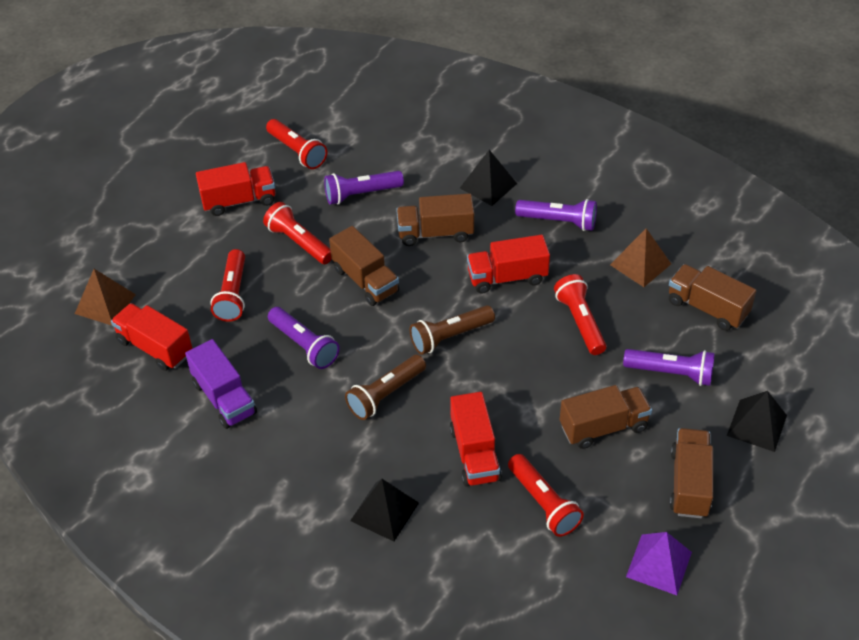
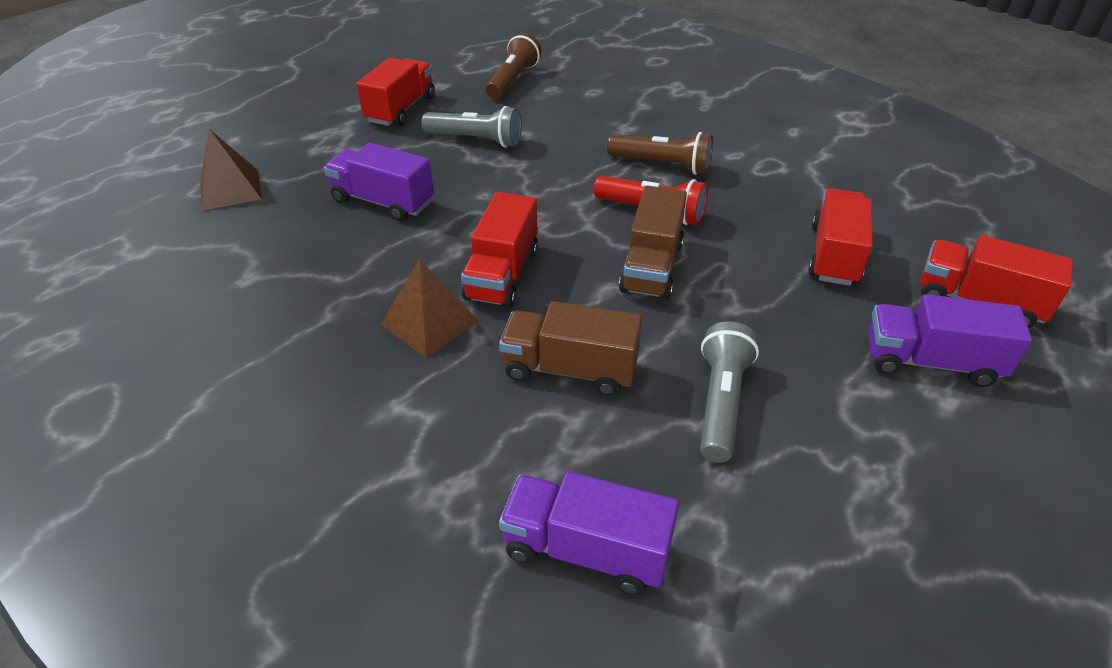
black pyramid: 3 -> 0
brown truck: 5 -> 2
grey flashlight: 0 -> 2
purple flashlight: 4 -> 0
purple pyramid: 1 -> 0
purple truck: 1 -> 3
red flashlight: 5 -> 1

